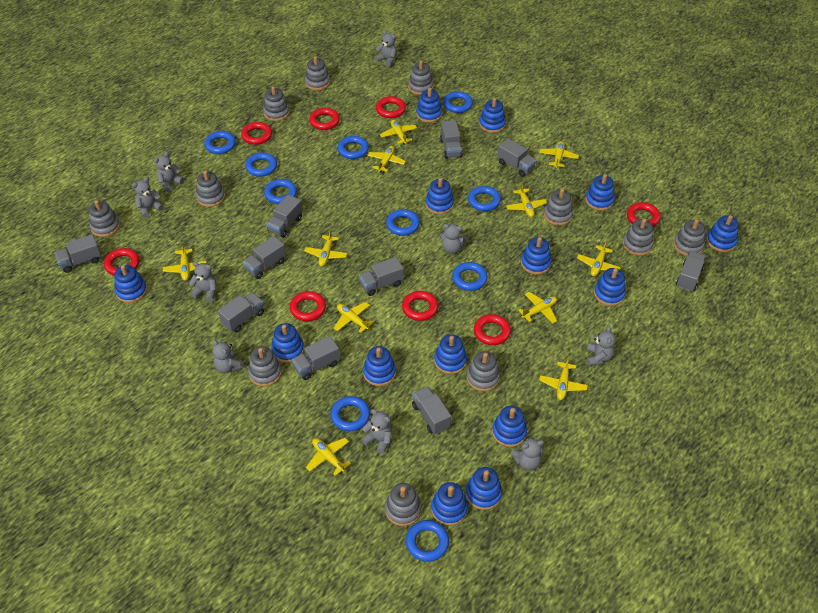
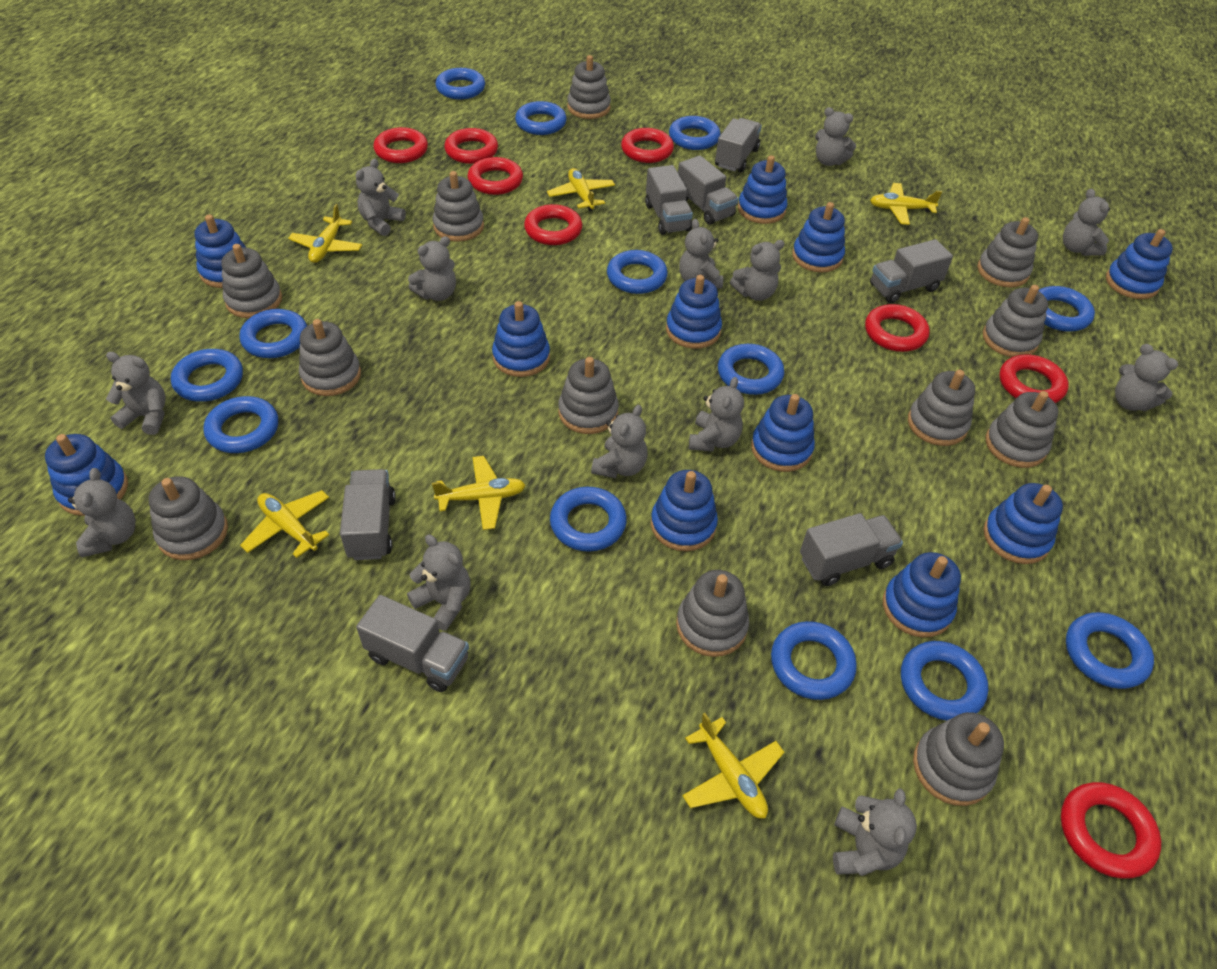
blue ring: 10 -> 13
blue stacking toy: 14 -> 11
grey stacking toy: 11 -> 12
grey teddy bear: 9 -> 13
grey truck: 10 -> 7
yellow plane: 11 -> 6

